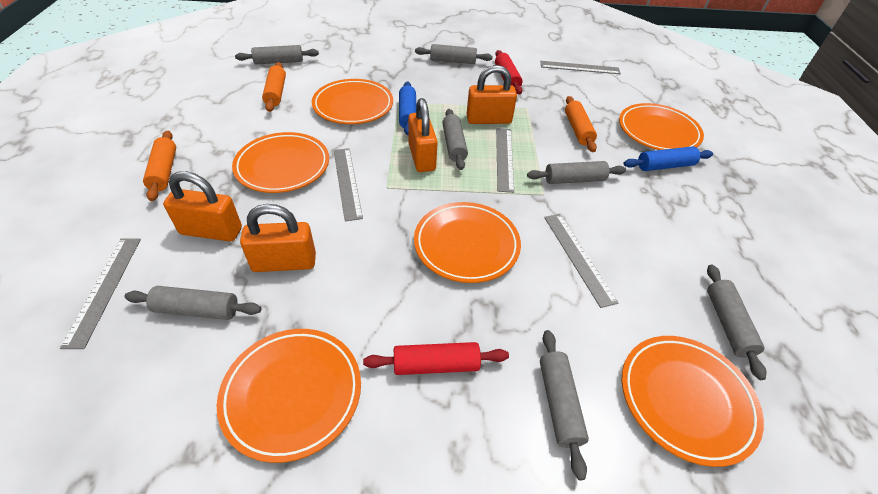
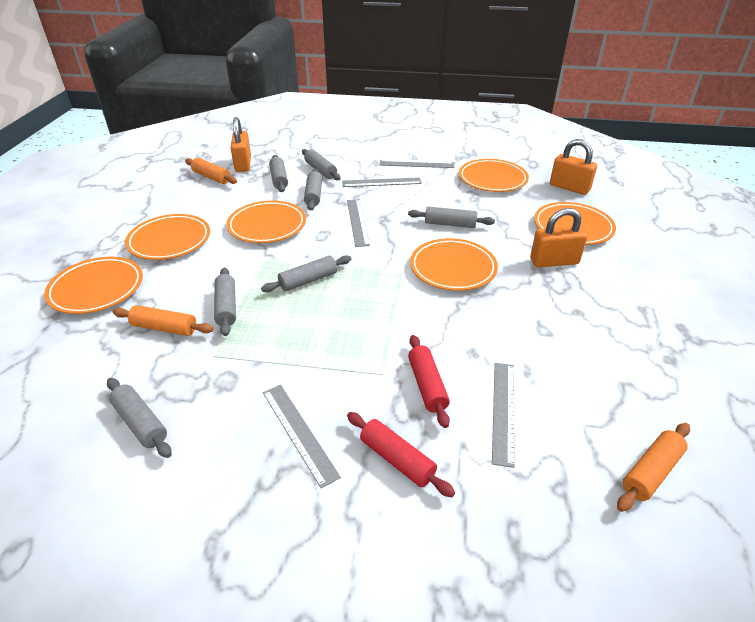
blue rolling pin: 2 -> 0
orange padlock: 4 -> 3

